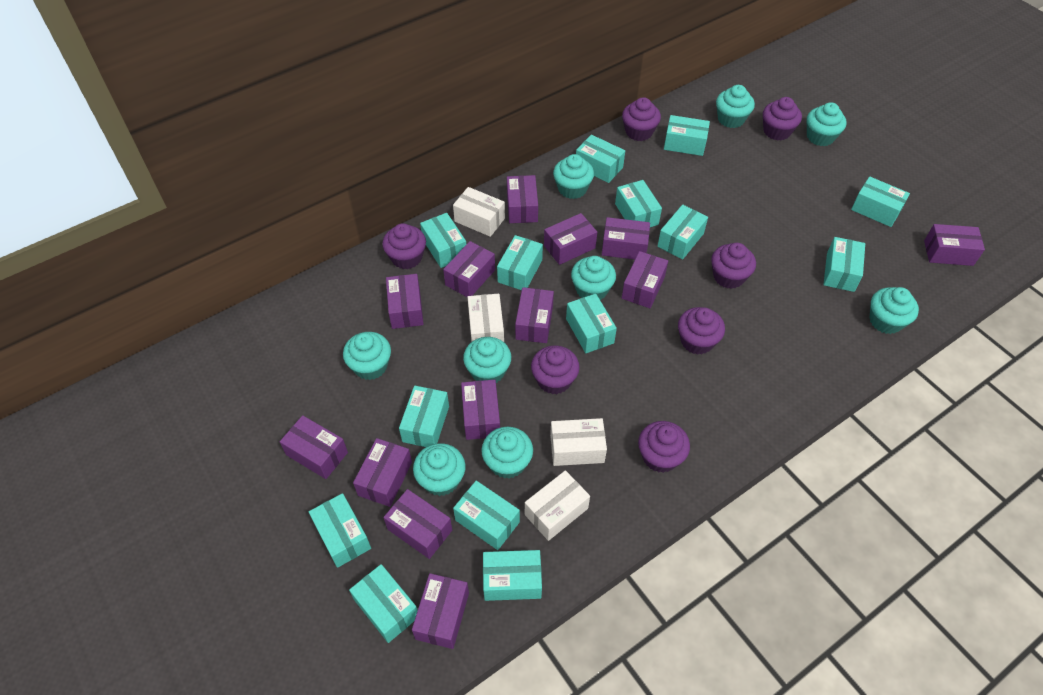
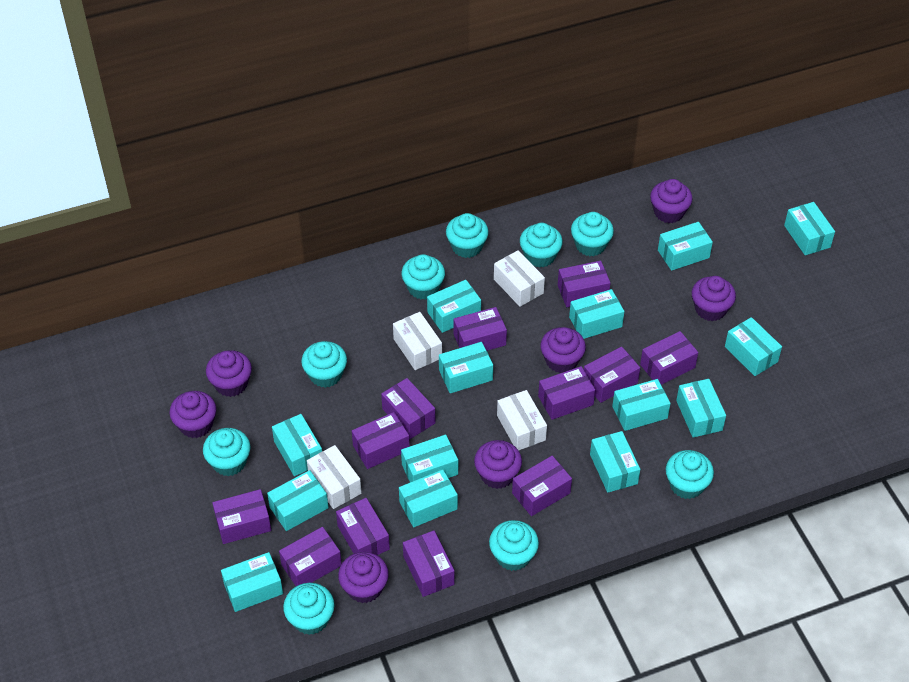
purple box: 13 -> 12

